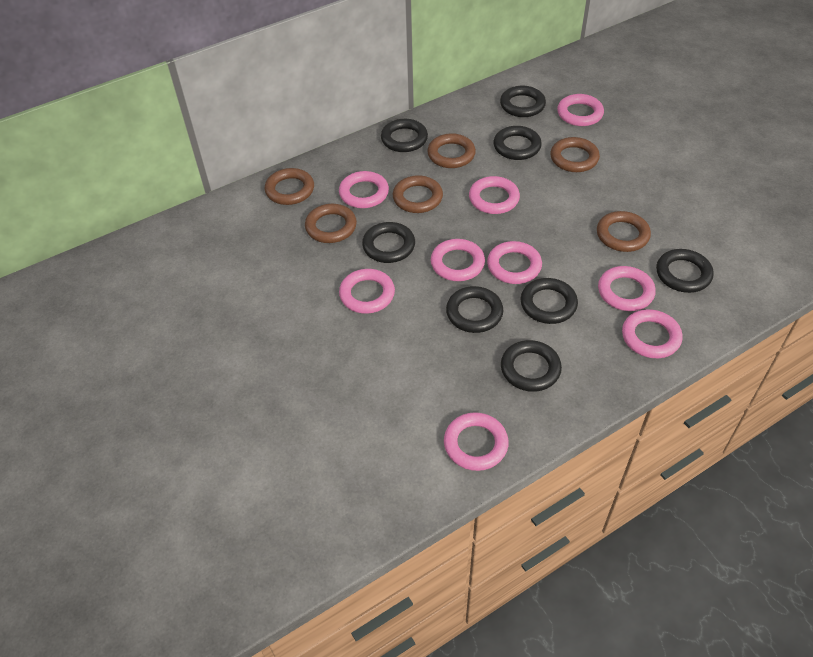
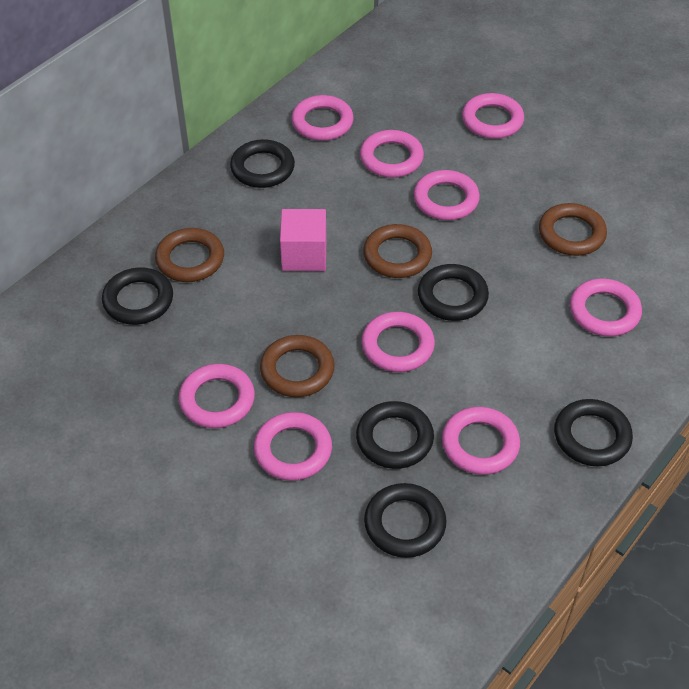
black ring: 8 -> 6
brown ring: 6 -> 4
pink cube: 0 -> 1

